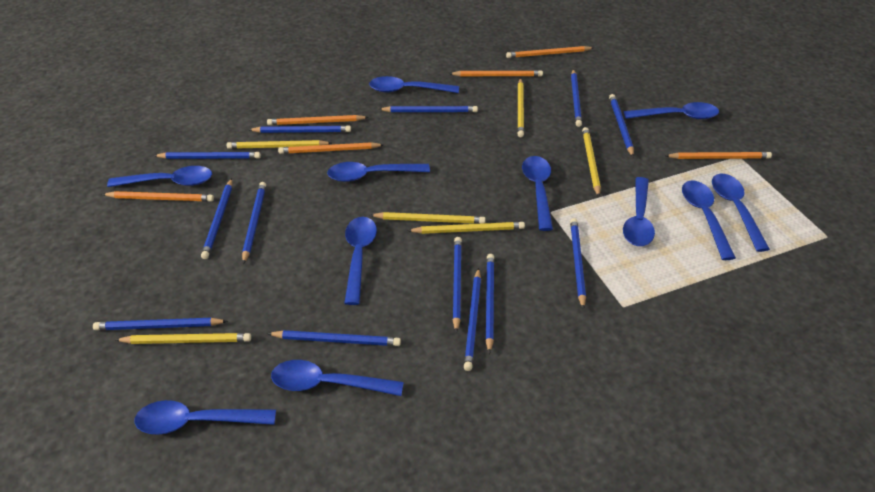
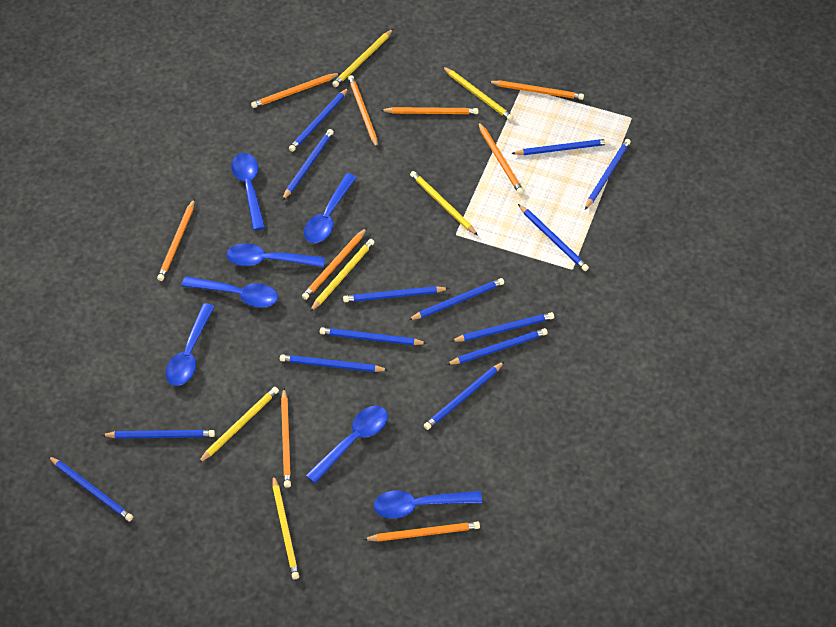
blue pencil: 13 -> 14
blue spoon: 11 -> 7
orange pencil: 6 -> 9

